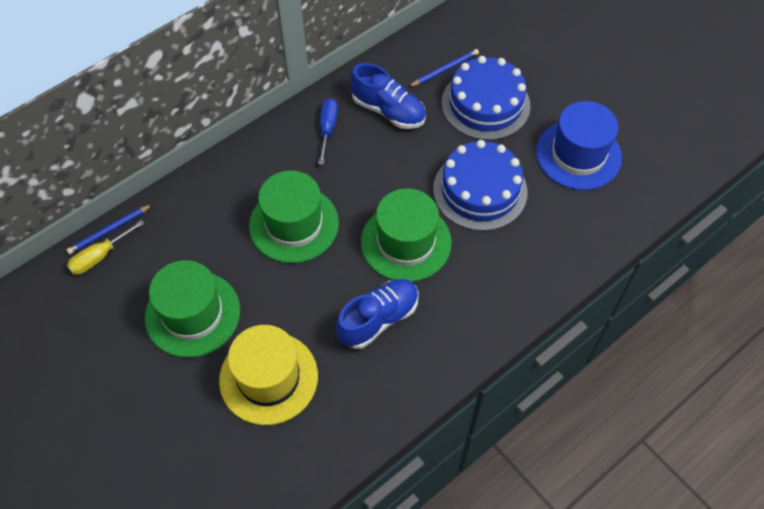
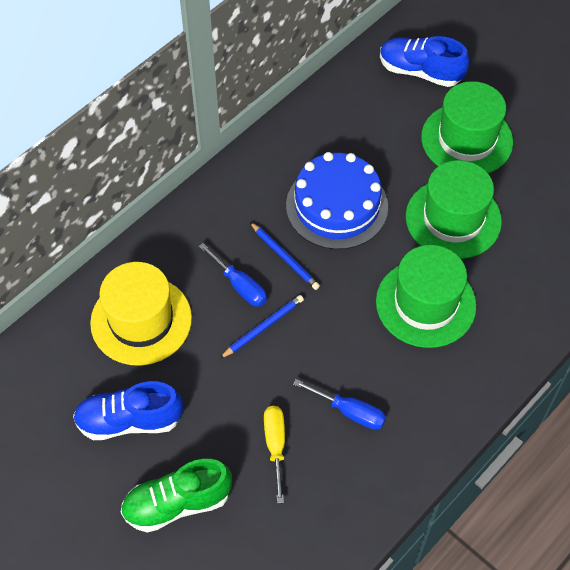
blue cake: 2 -> 1
blue hat: 1 -> 0
blue screwdriver: 1 -> 2
green shoe: 0 -> 1

